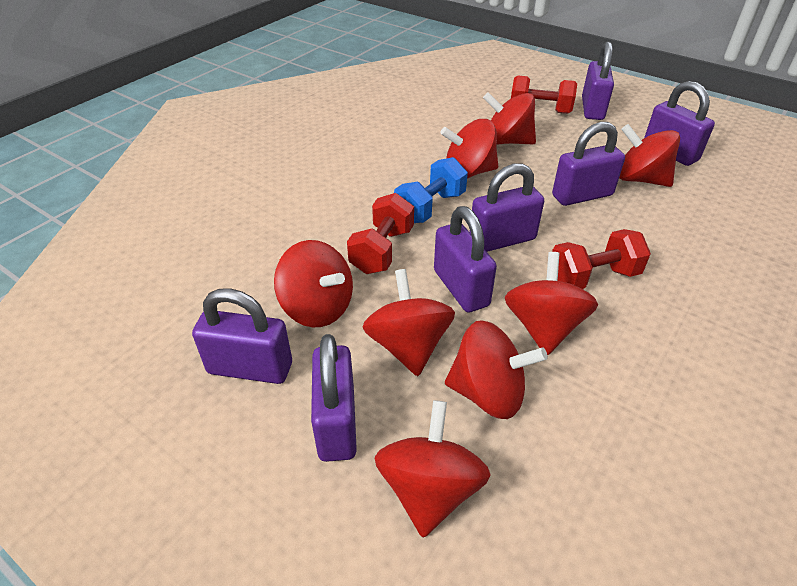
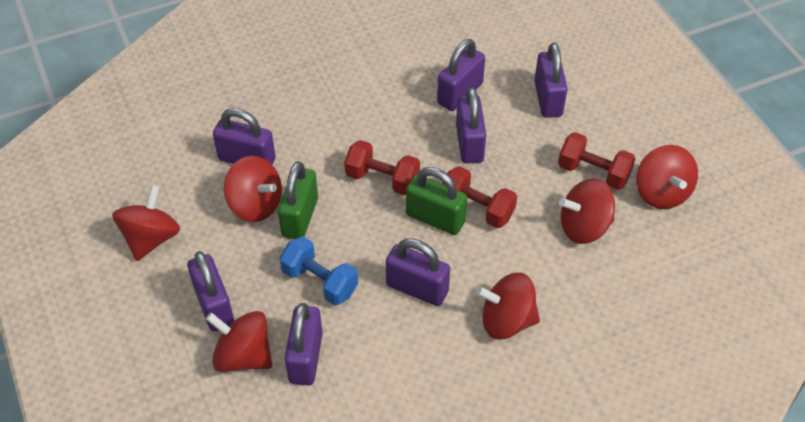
green padlock: 0 -> 2
red spinning top: 8 -> 6

